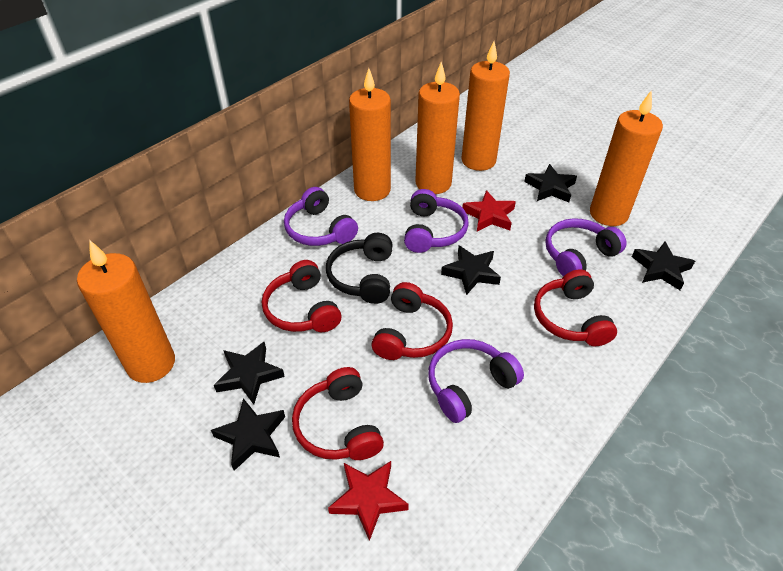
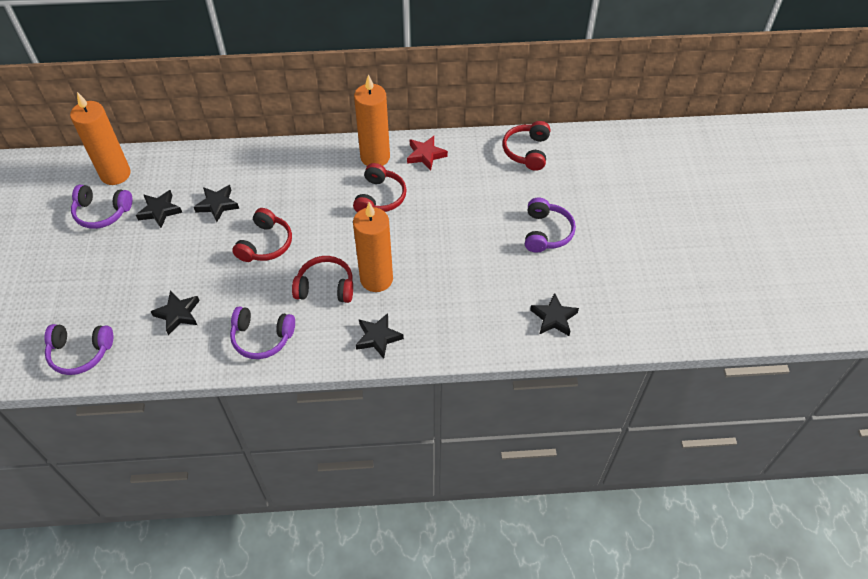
black headphones: 1 -> 0
orange candle: 5 -> 3
red star: 2 -> 1

